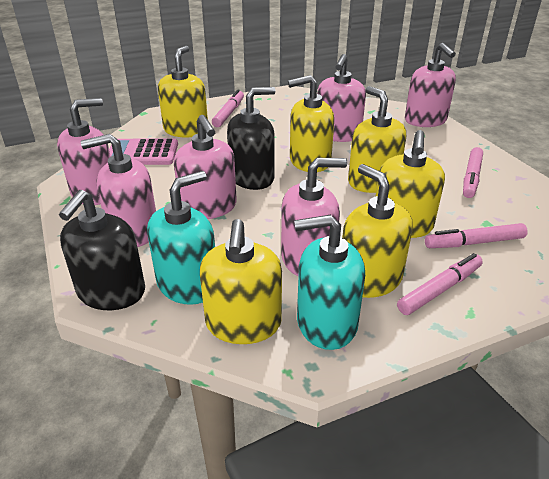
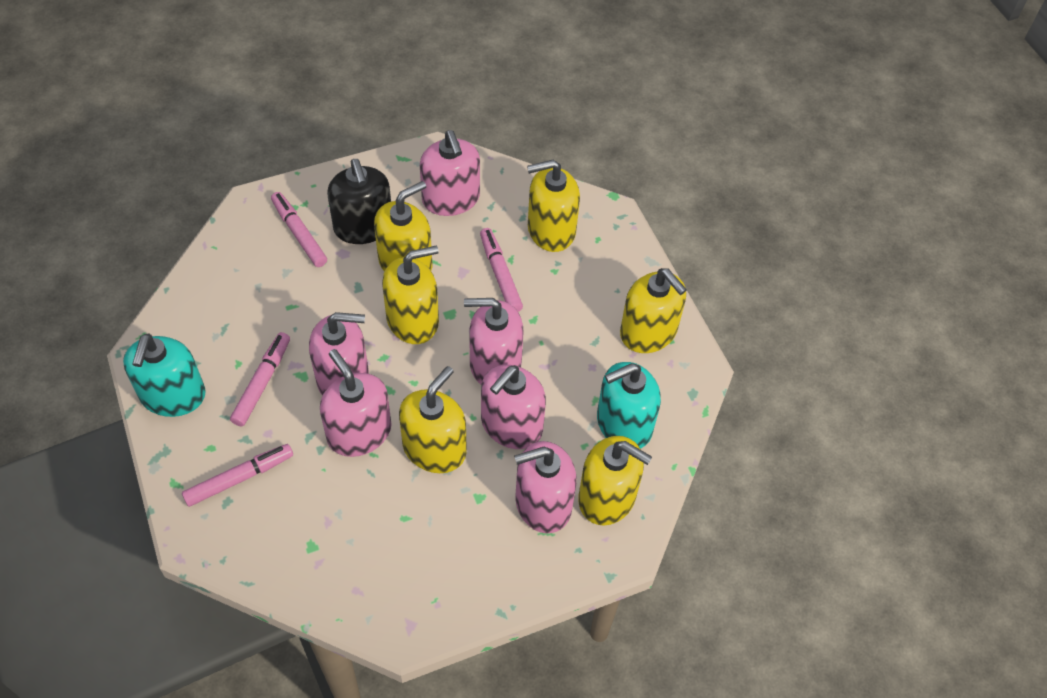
black soap dispenser: 2 -> 1
pink calculator: 1 -> 0

